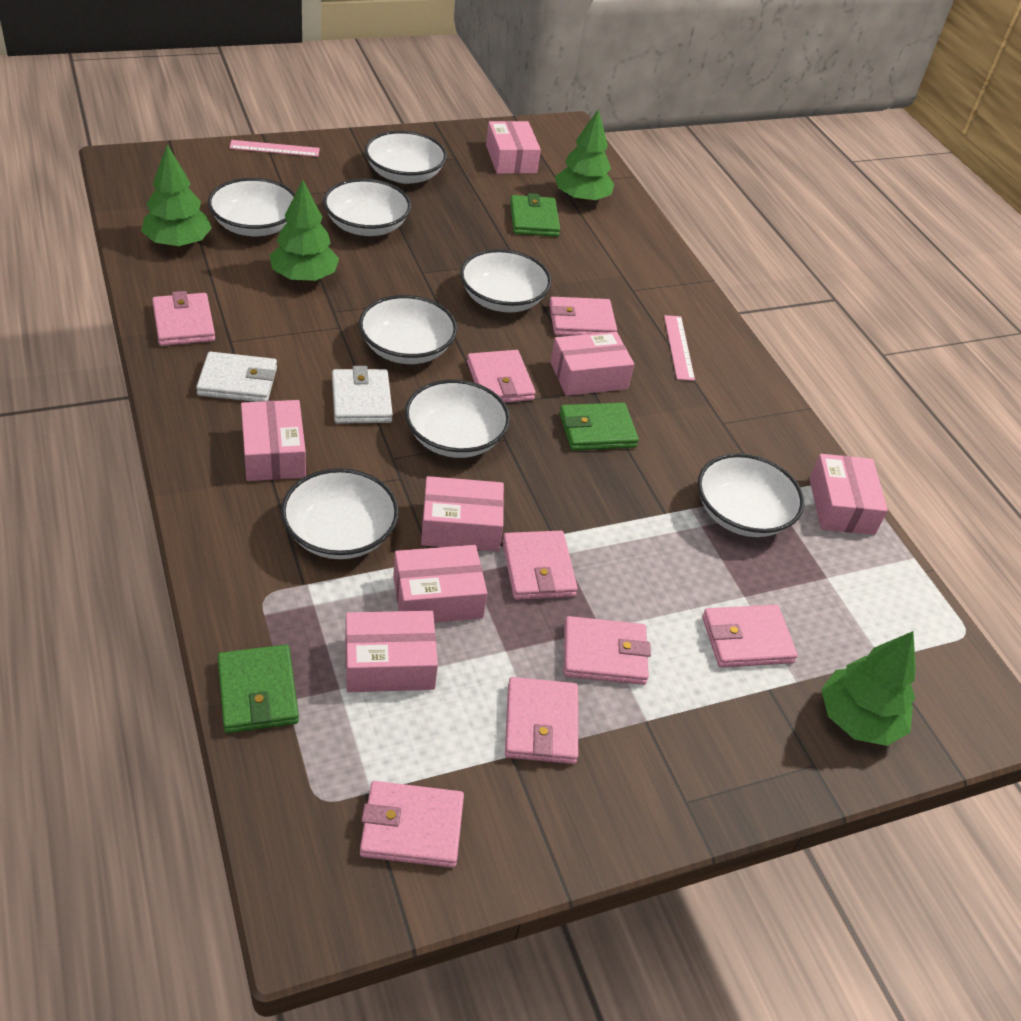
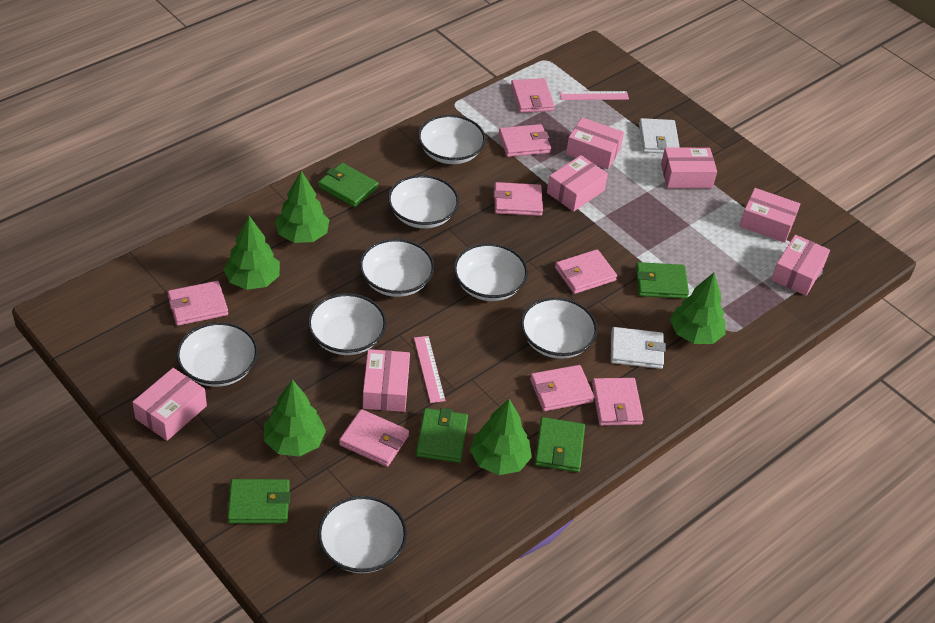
green tree: 4 -> 5
green wallet: 3 -> 5

